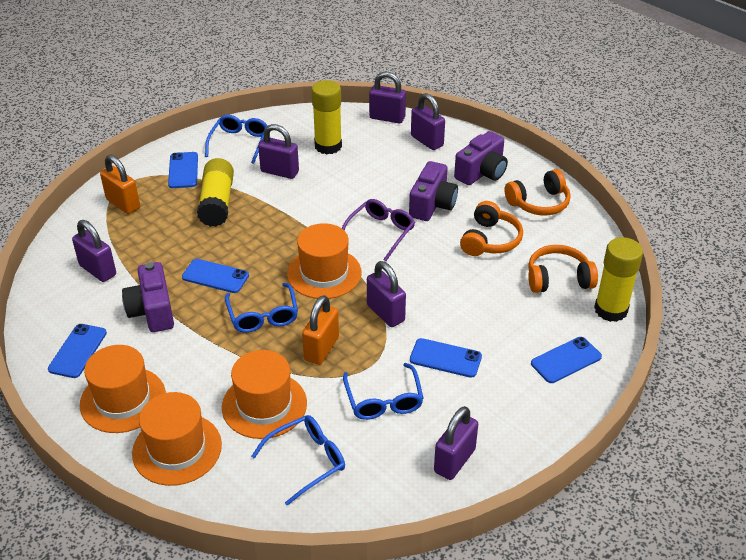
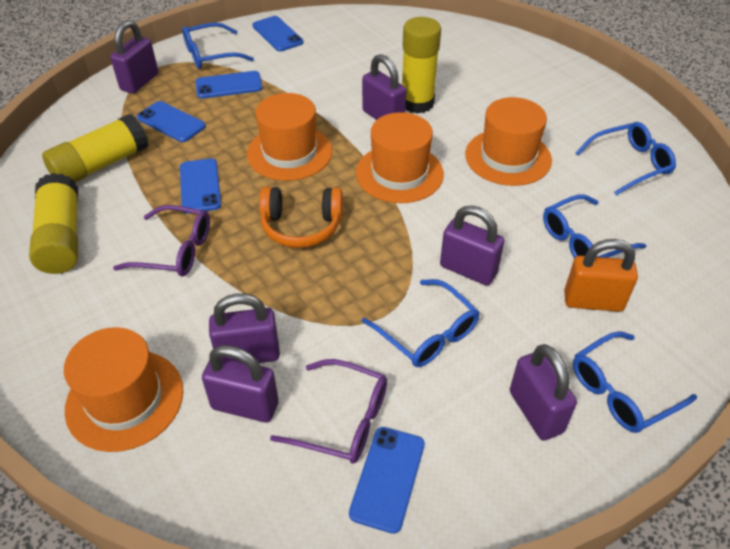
blue glasses: 4 -> 5
orange headphones: 3 -> 1
orange padlock: 2 -> 1
purple camera: 3 -> 0
purple glasses: 1 -> 2

